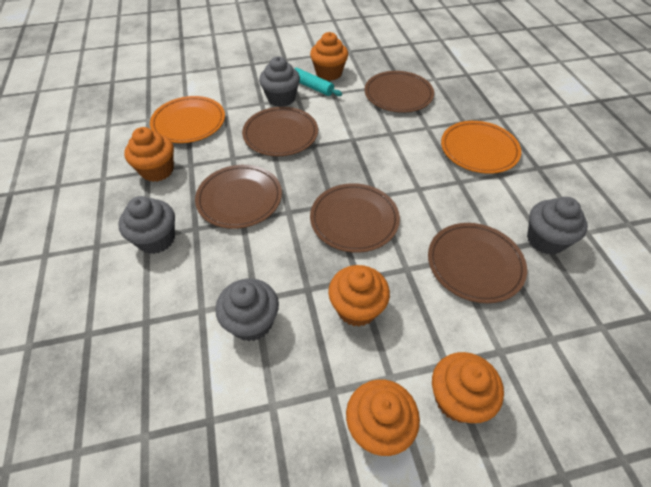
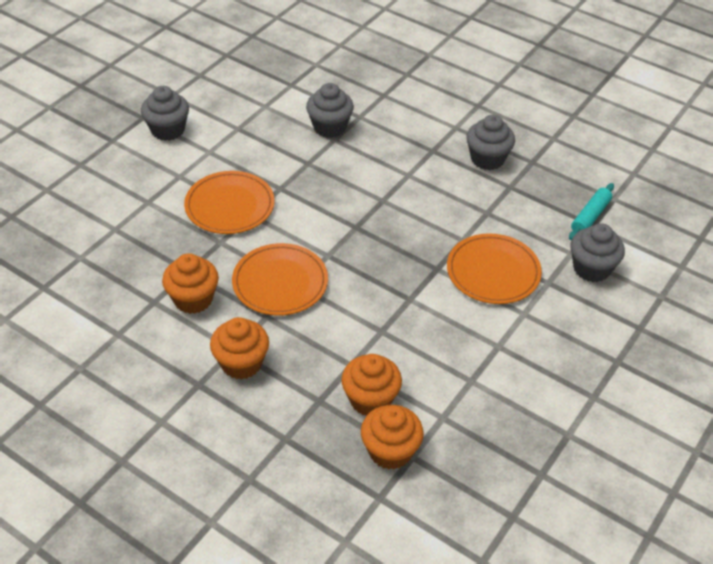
brown plate: 5 -> 0
orange cupcake: 5 -> 4
orange plate: 2 -> 3

